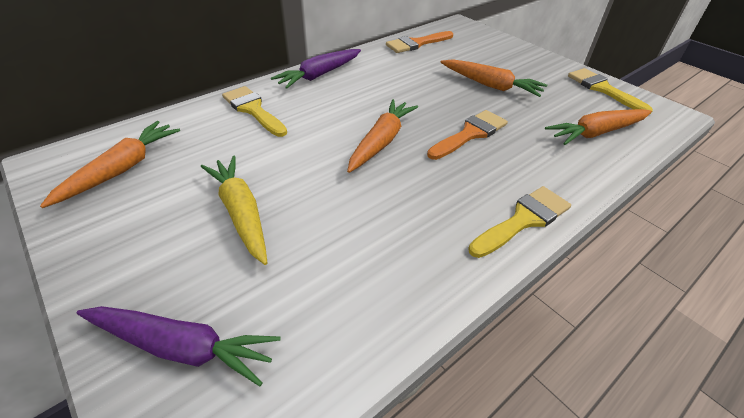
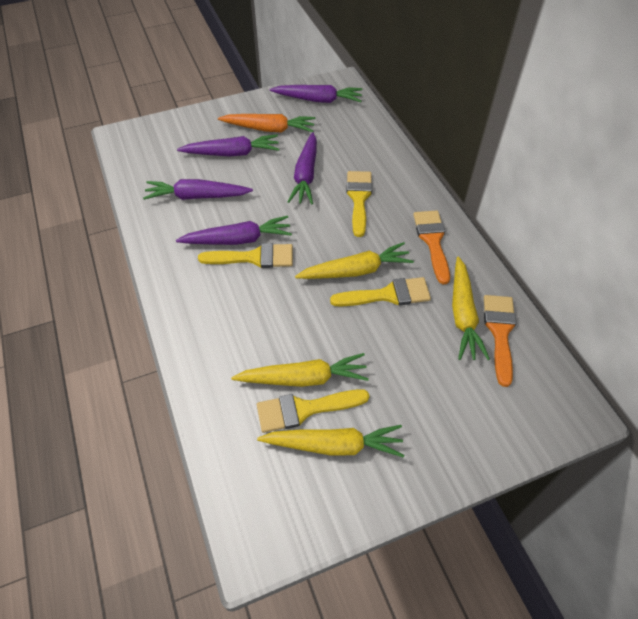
orange carrot: 4 -> 1
purple carrot: 2 -> 5
yellow brush: 3 -> 4
yellow carrot: 1 -> 4

